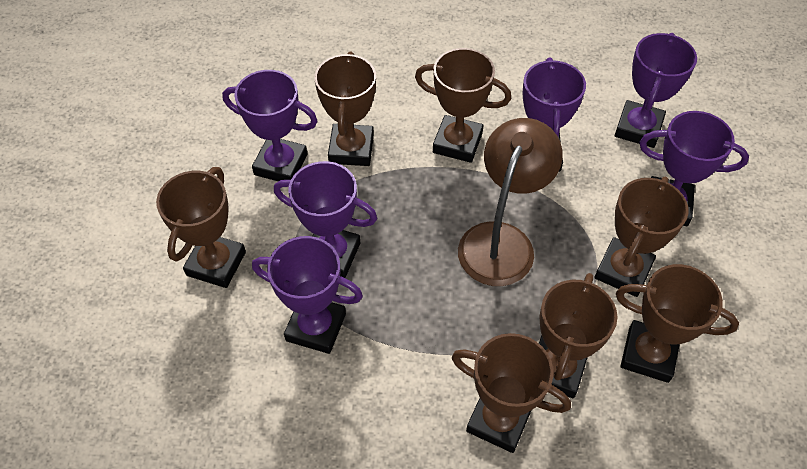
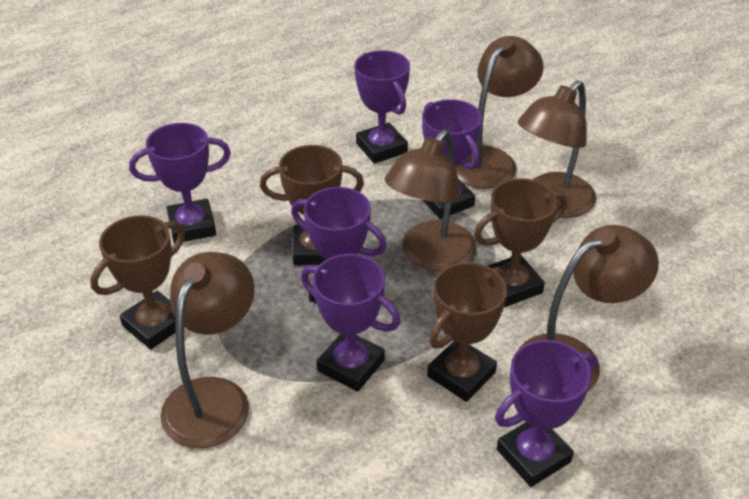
brown lamp: 1 -> 5
brown trophy: 7 -> 4

